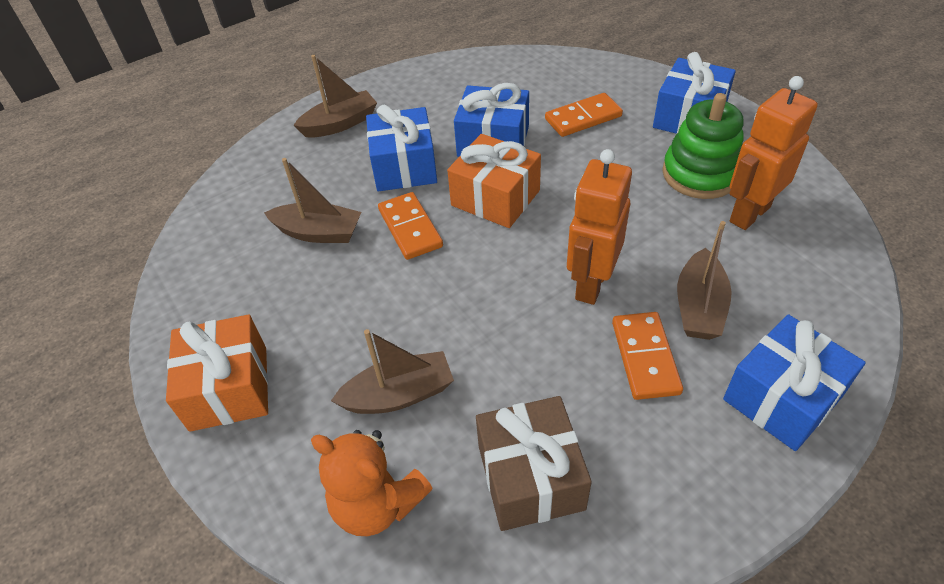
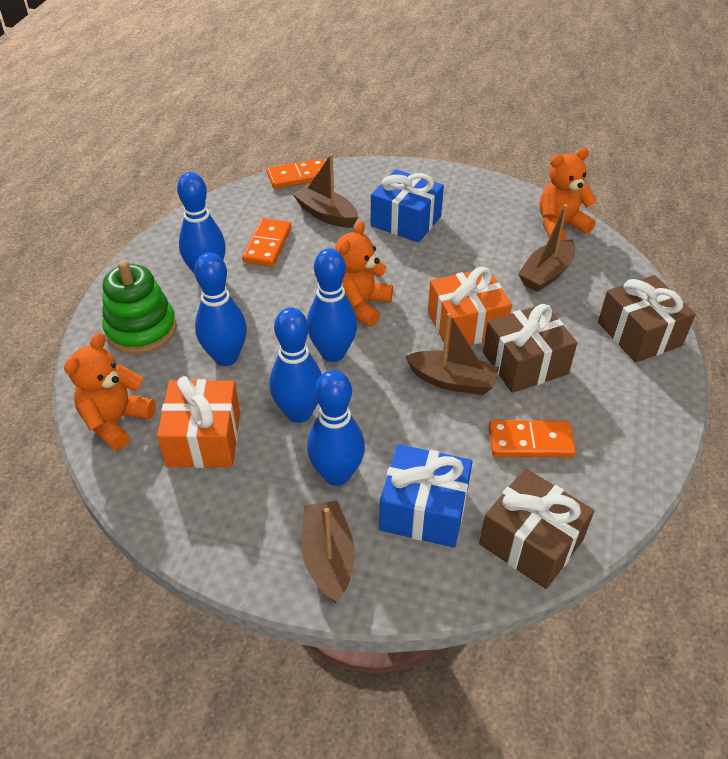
blue bowling pin: 0 -> 5
blue gift: 4 -> 2
brown gift: 1 -> 3
orange robot: 2 -> 0
orange teddy bear: 1 -> 3

